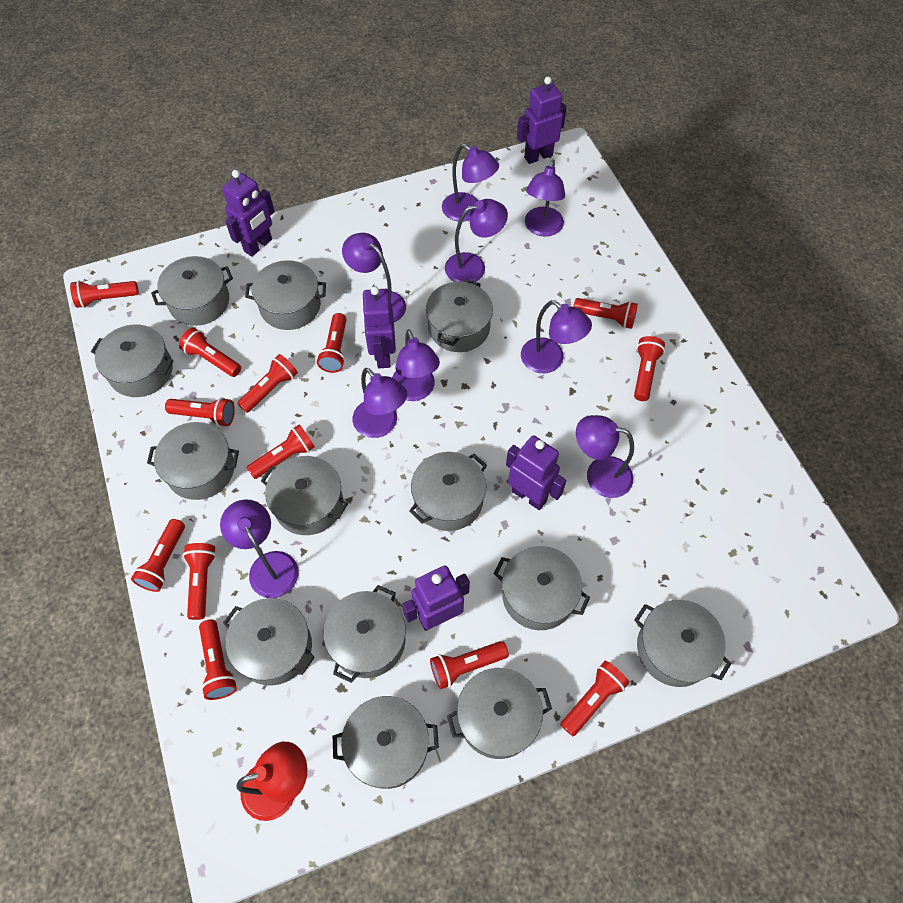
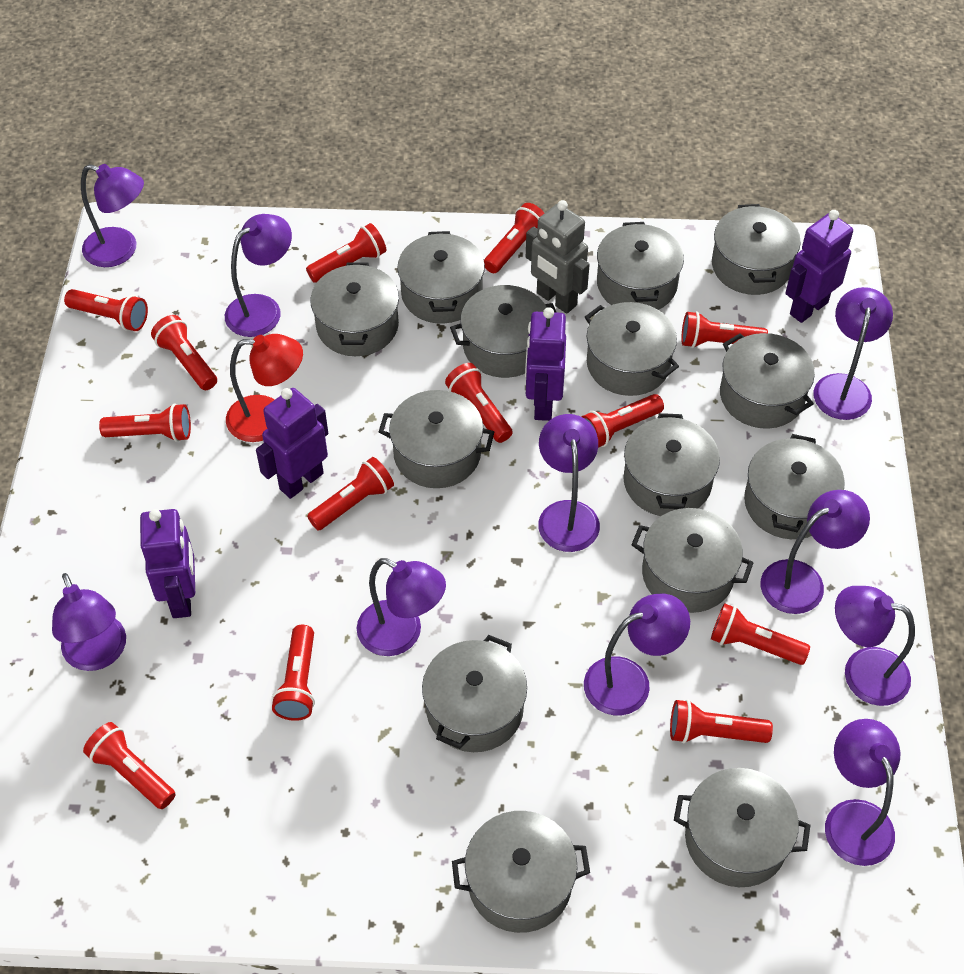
grey pot: 13 -> 14
grey robot: 0 -> 1
purple lamp: 9 -> 10
purple robot: 5 -> 4

